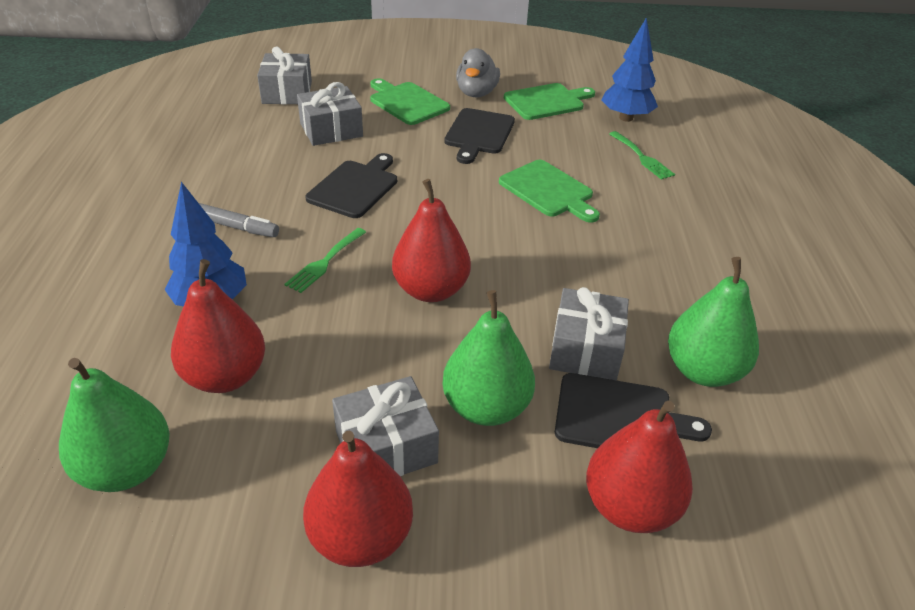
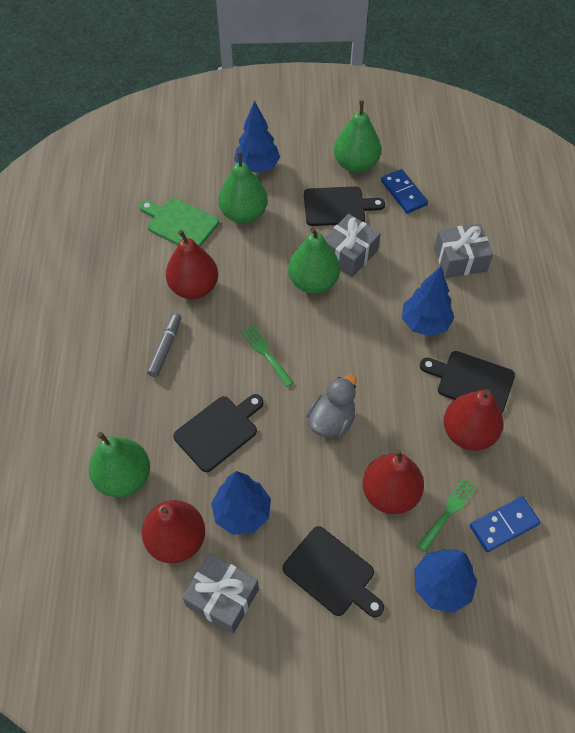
black cutting board: 3 -> 4
blue domino: 0 -> 2
blue tree: 2 -> 4
green cutting board: 3 -> 1
green pear: 3 -> 4
grey gift: 4 -> 3

